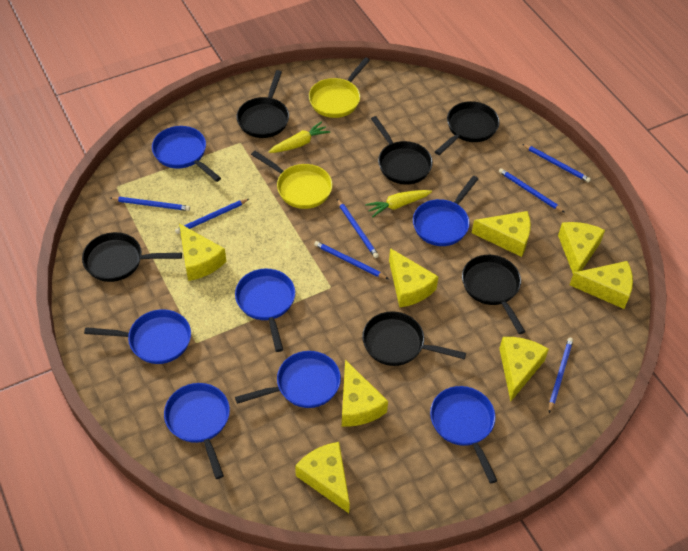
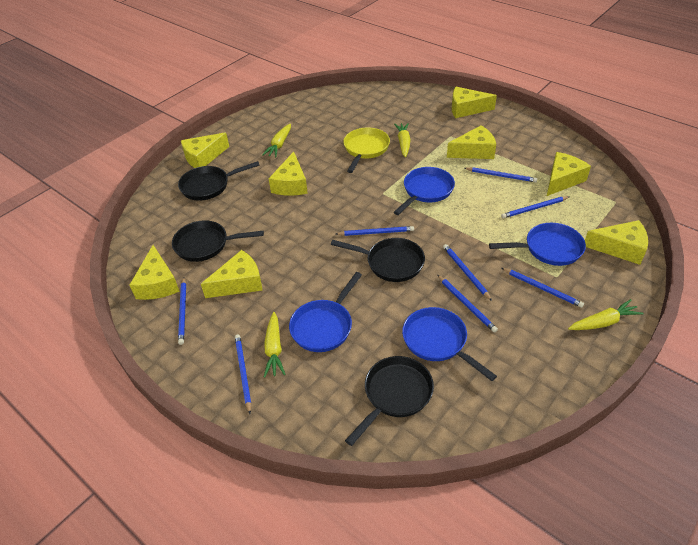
black pan: 6 -> 4
blue pan: 7 -> 4
blue pencil: 7 -> 8
yellow carrot: 2 -> 4
yellow pan: 2 -> 1

